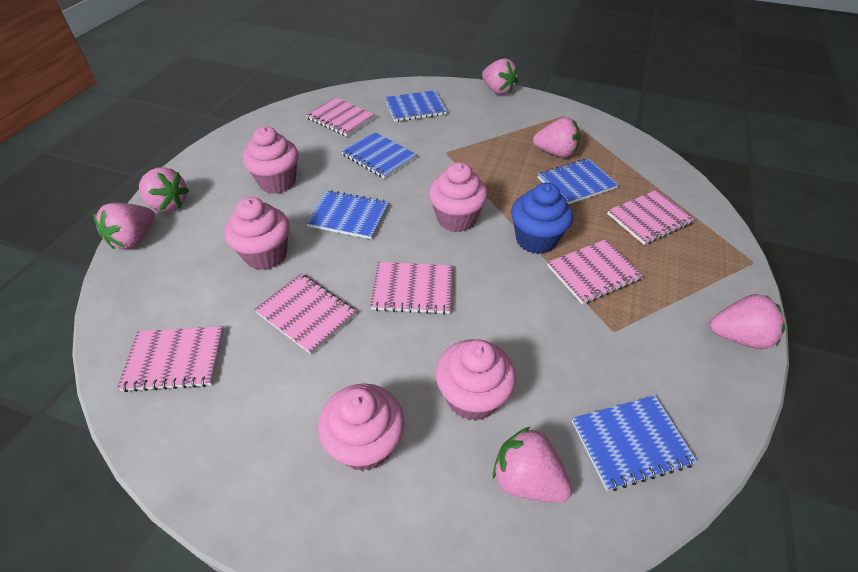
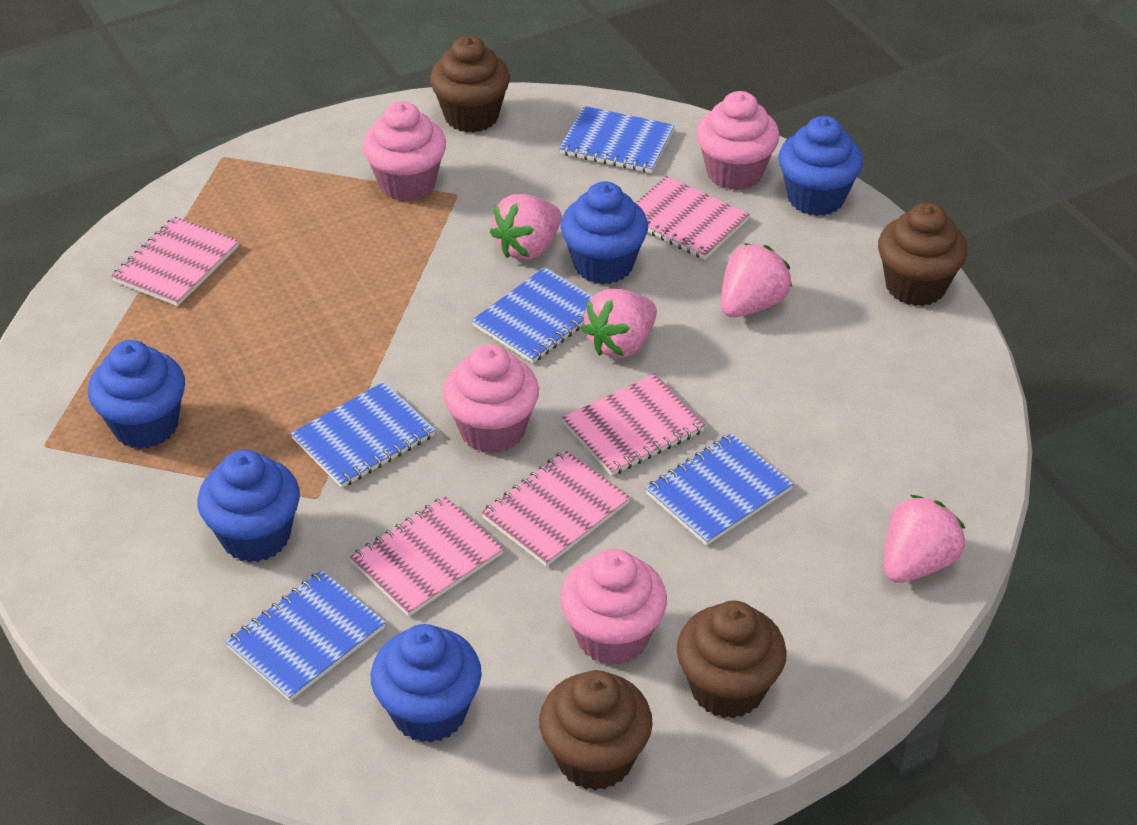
blue cupcake: 1 -> 5
brown cupcake: 0 -> 4
pink cupcake: 5 -> 4
pink notebook: 6 -> 5
pink strawberry: 6 -> 4

